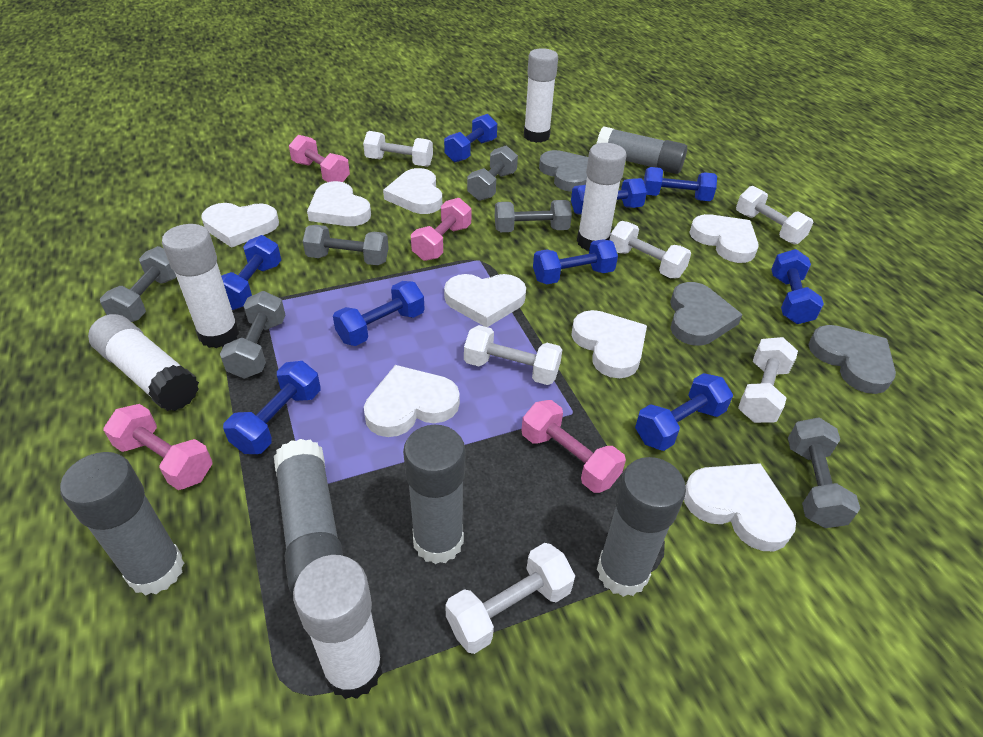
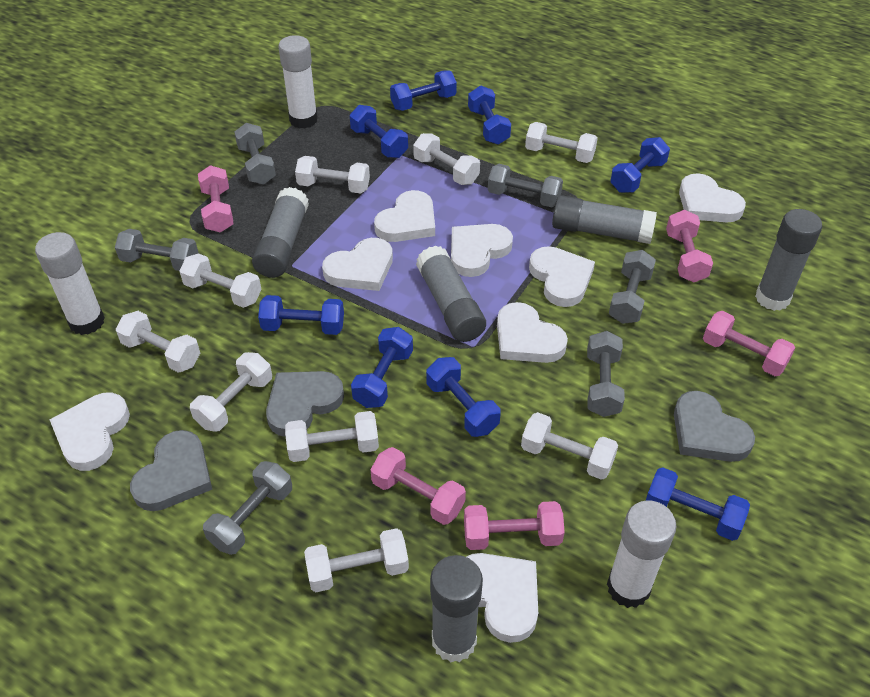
blue dumbbell: 9 -> 8
pink dumbbell: 4 -> 5
white dumbbell: 6 -> 9
white glue stick: 5 -> 3

